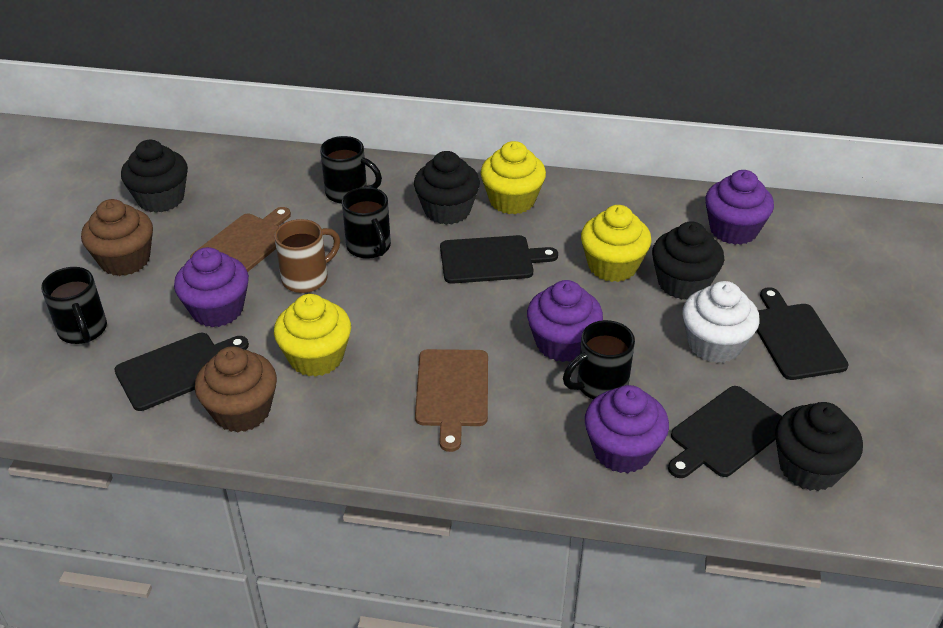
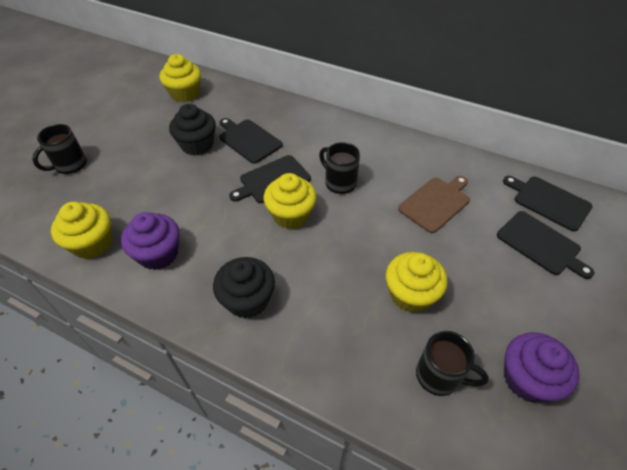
black cupcake: 4 -> 2
black mug: 4 -> 3
brown cupcake: 2 -> 0
brown cutting board: 2 -> 1
brown mug: 1 -> 0
purple cupcake: 4 -> 2
white cupcake: 1 -> 0
yellow cupcake: 3 -> 4

